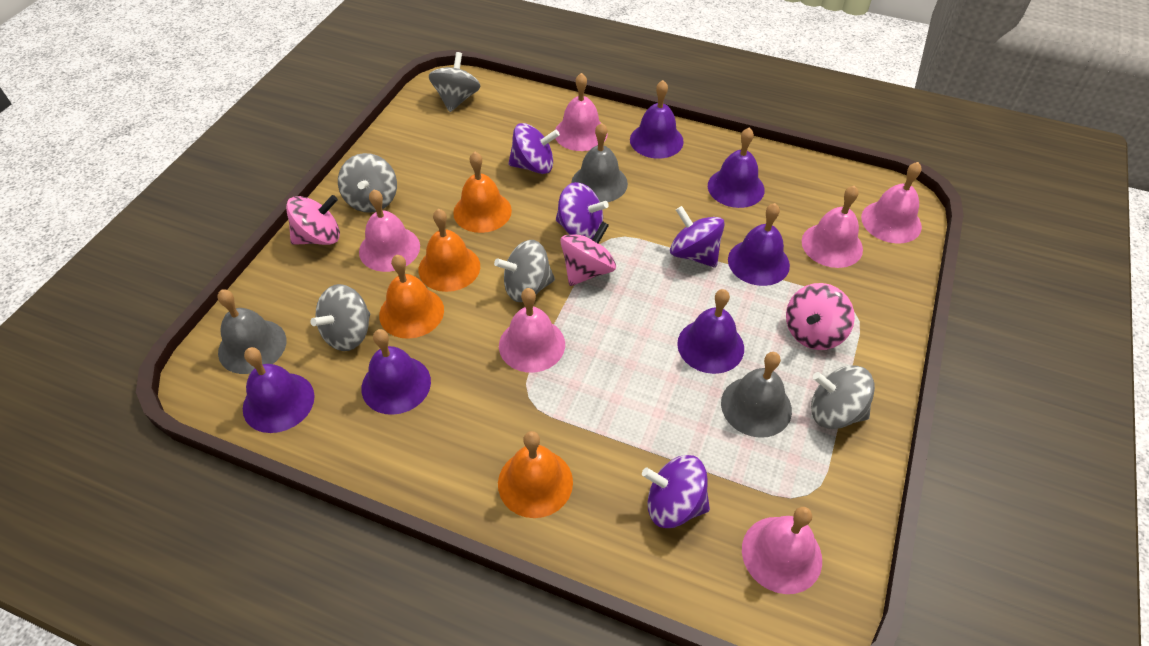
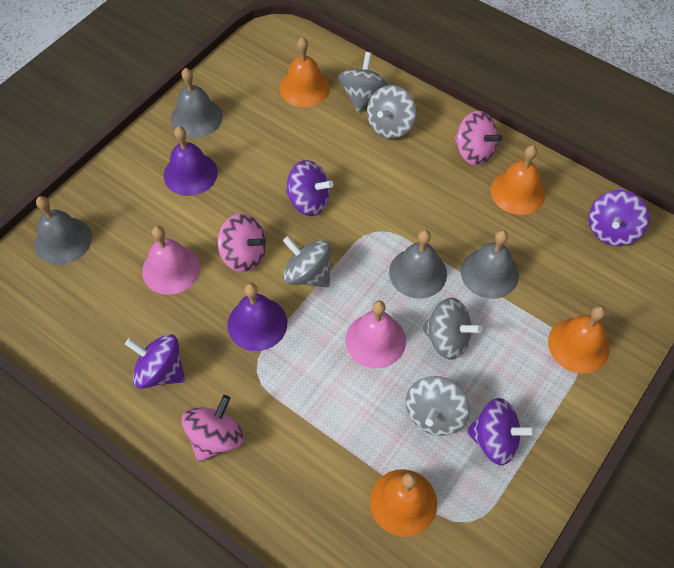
grey bell: 3 -> 4
pink bell: 6 -> 2
purple bell: 6 -> 2

